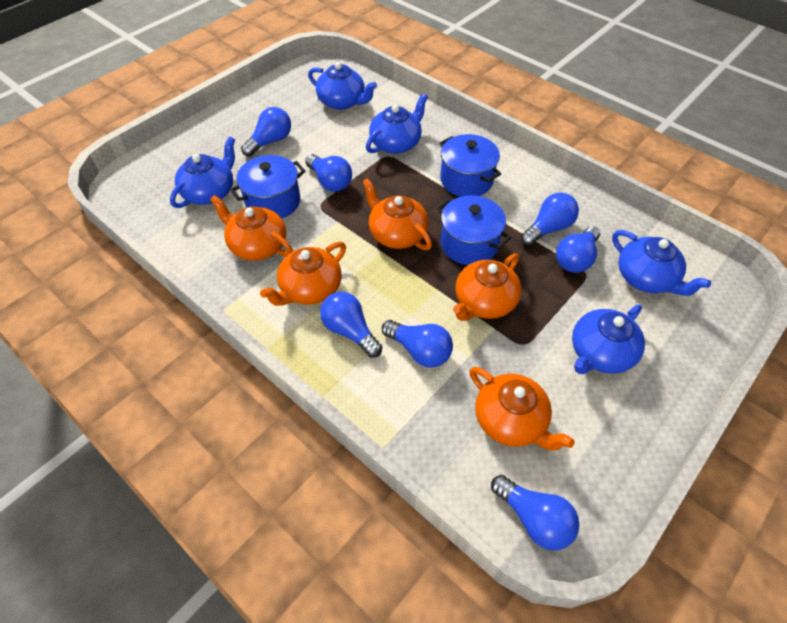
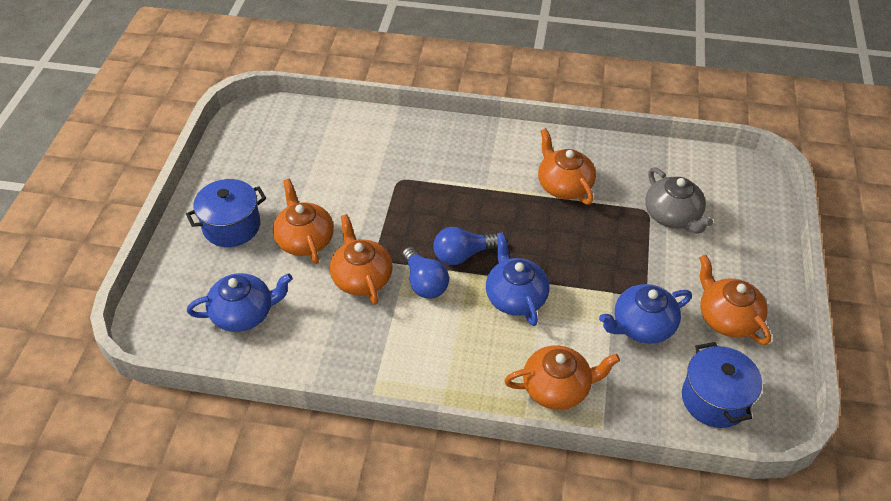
blue light bulb: 7 -> 2
blue pot: 3 -> 2
blue teapot: 5 -> 3
grey teapot: 0 -> 1

